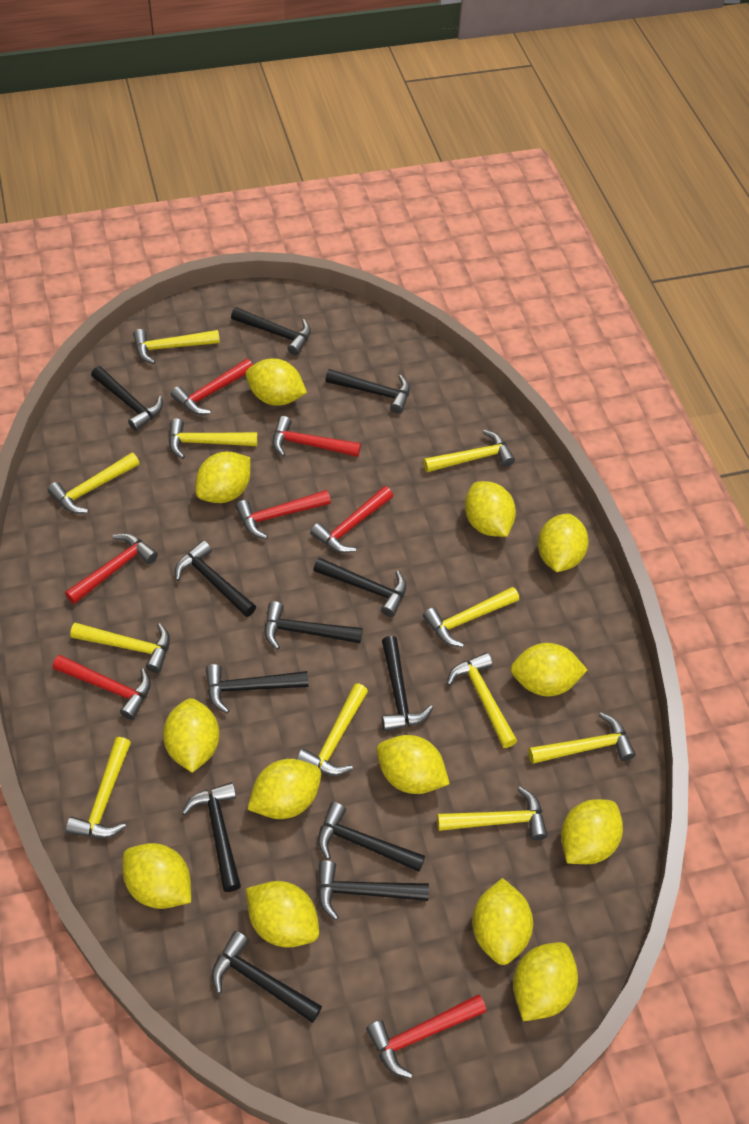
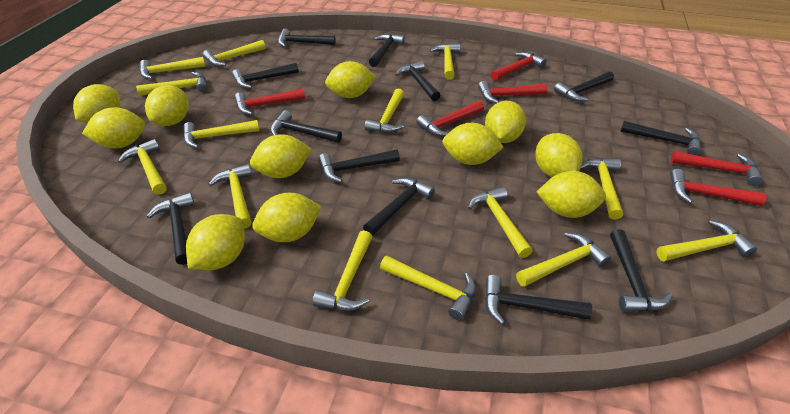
red hammer: 7 -> 6
yellow hammer: 11 -> 14
yellow lemon: 13 -> 11

